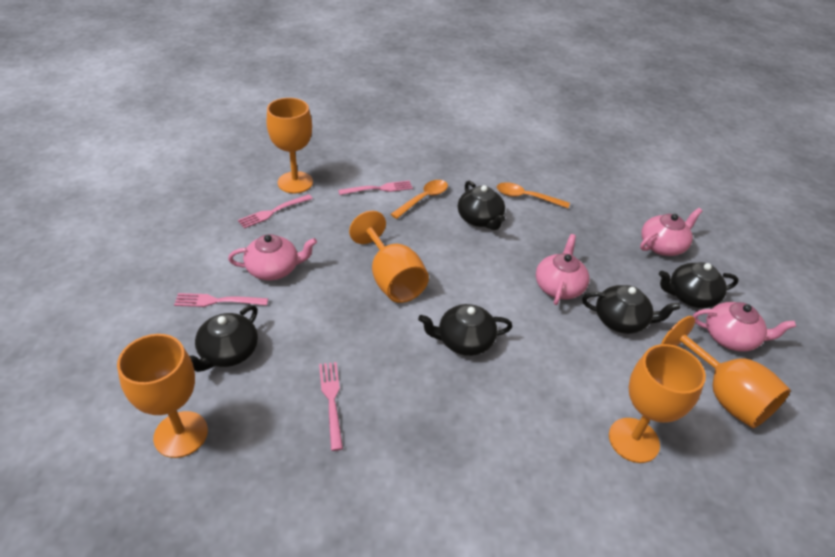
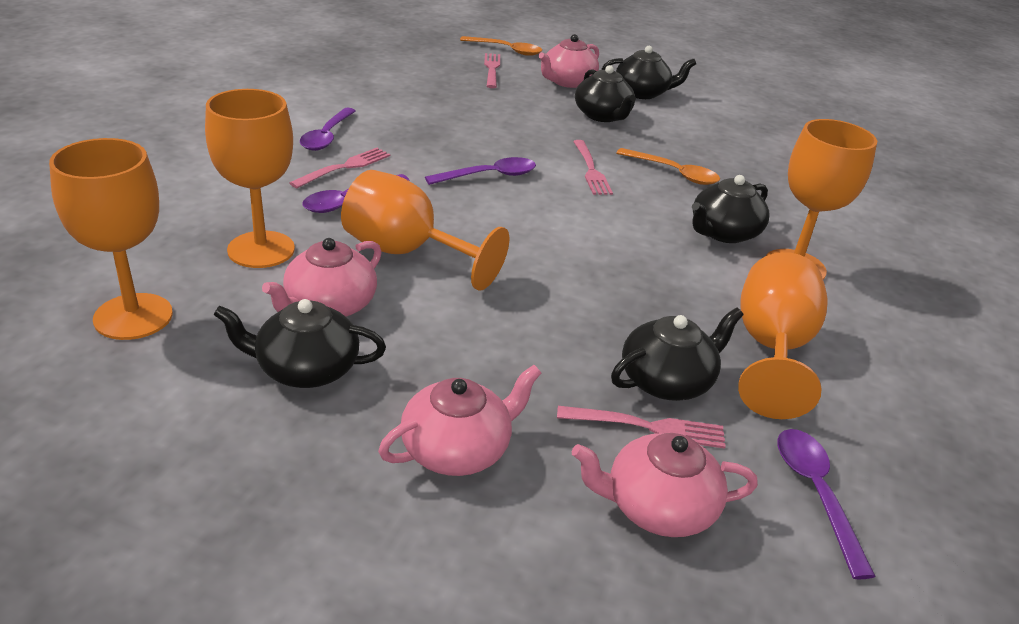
purple spoon: 0 -> 4

